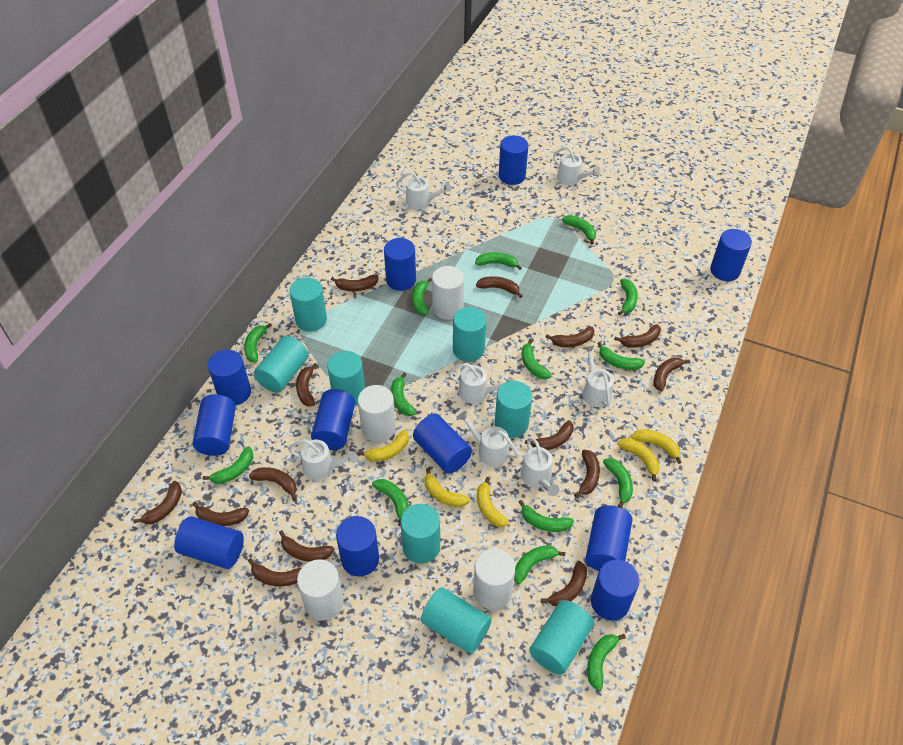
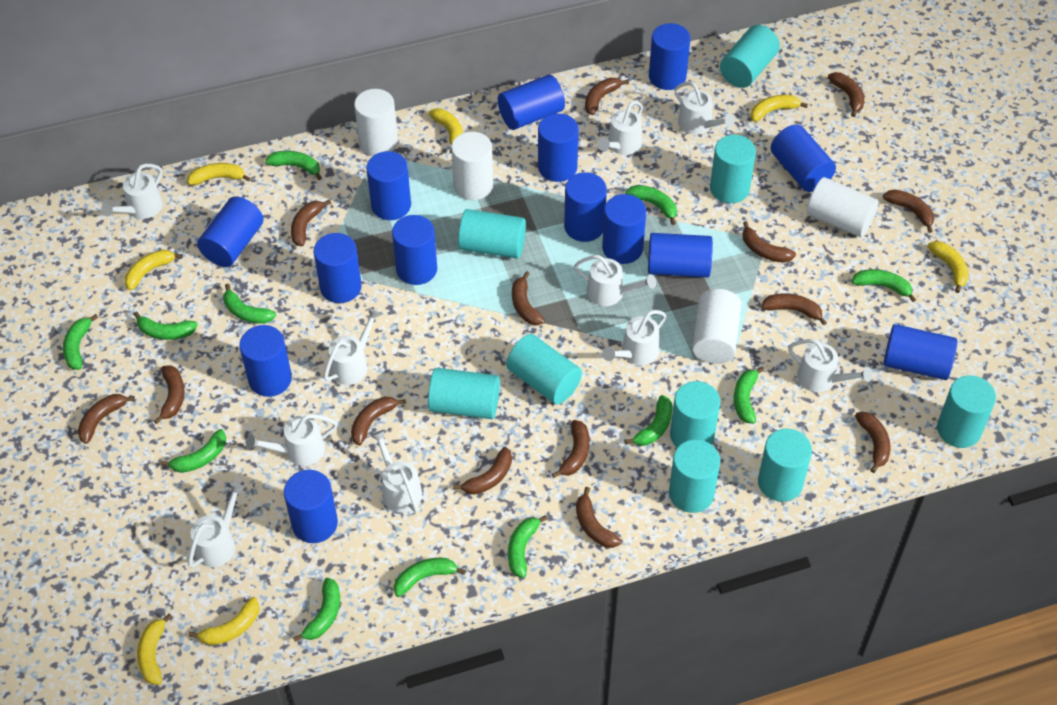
blue cylinder: 11 -> 14
green banana: 14 -> 12
turquoise cylinder: 8 -> 9
white watering can: 7 -> 10
yellow banana: 5 -> 7

